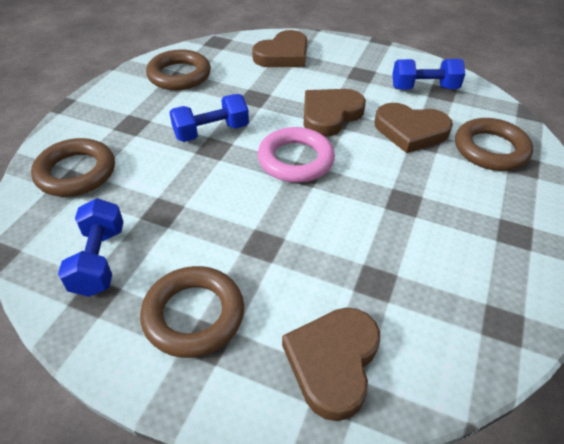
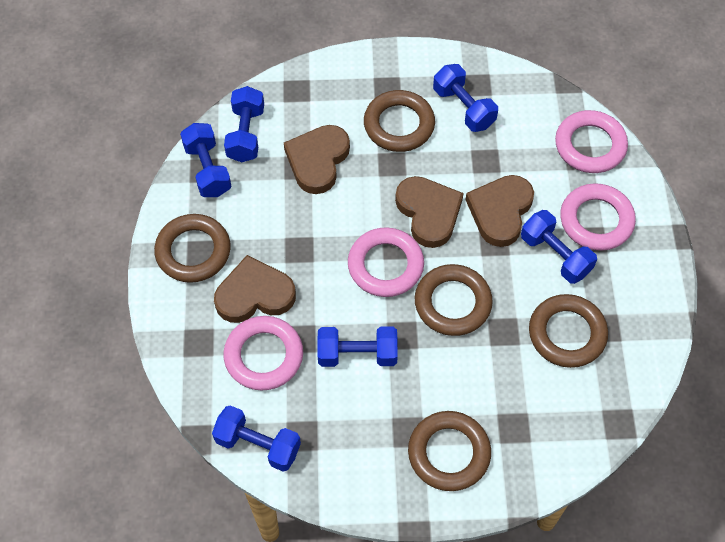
blue dumbbell: 3 -> 6
brown ring: 4 -> 5
pink ring: 1 -> 4

